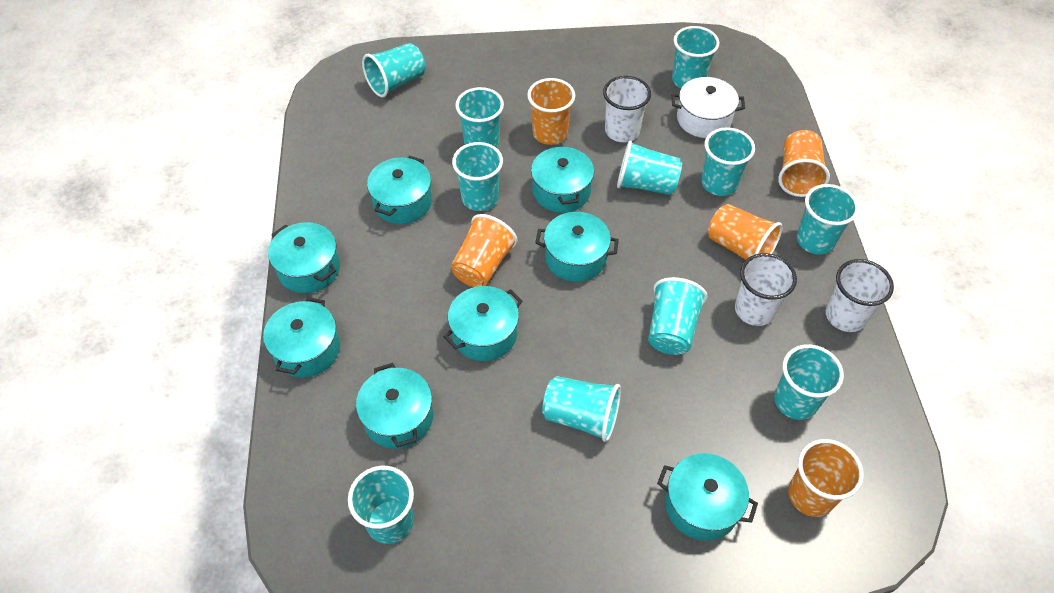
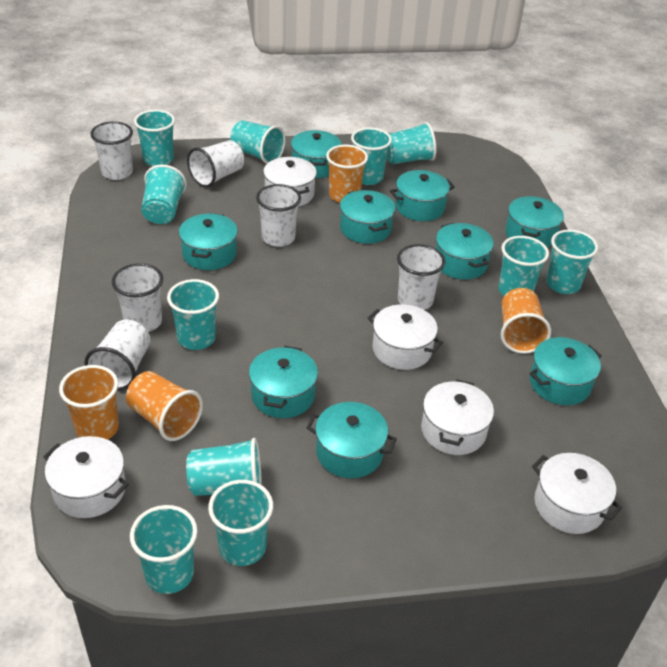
orange cup: 5 -> 4
turquoise pot: 8 -> 9
white cup: 3 -> 6
white pot: 1 -> 5

